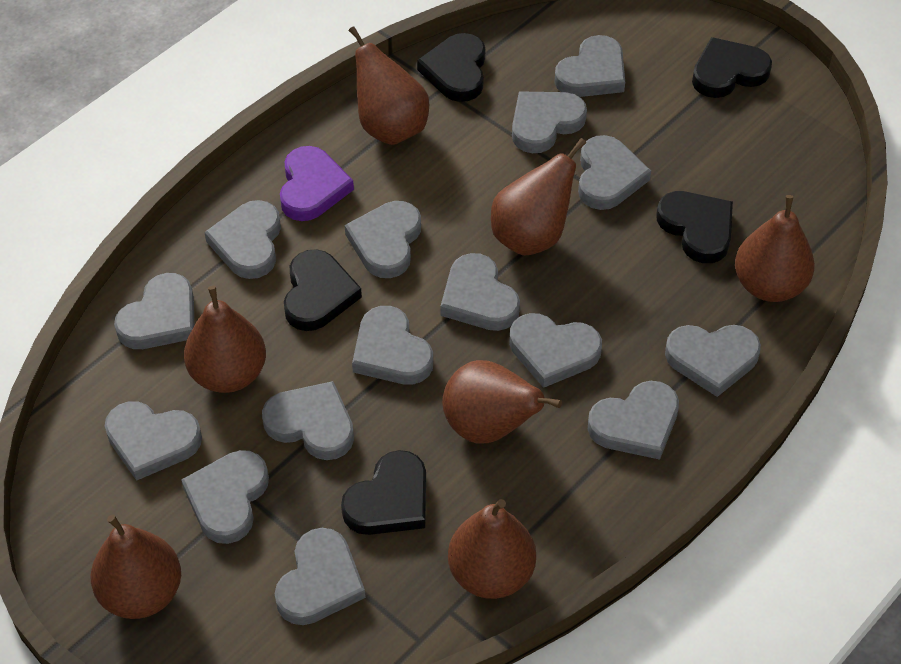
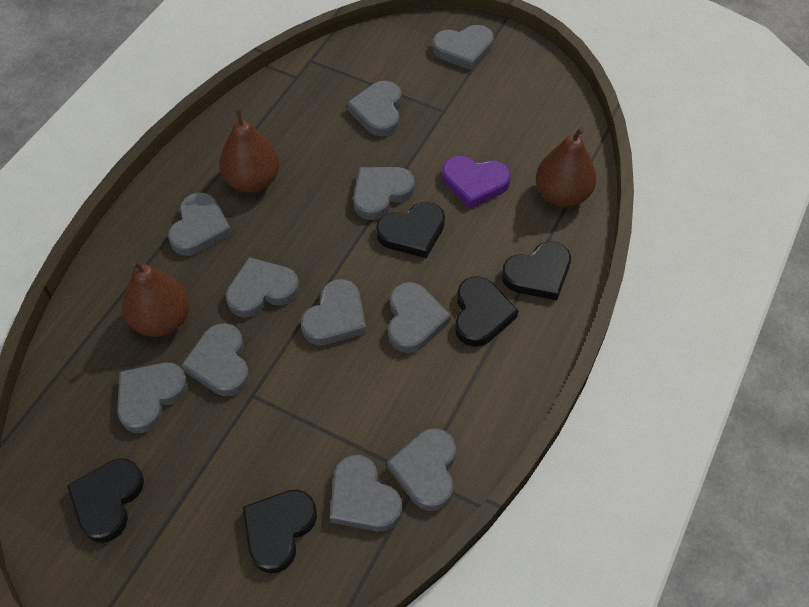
brown pear: 7 -> 3
grey heart: 15 -> 11

